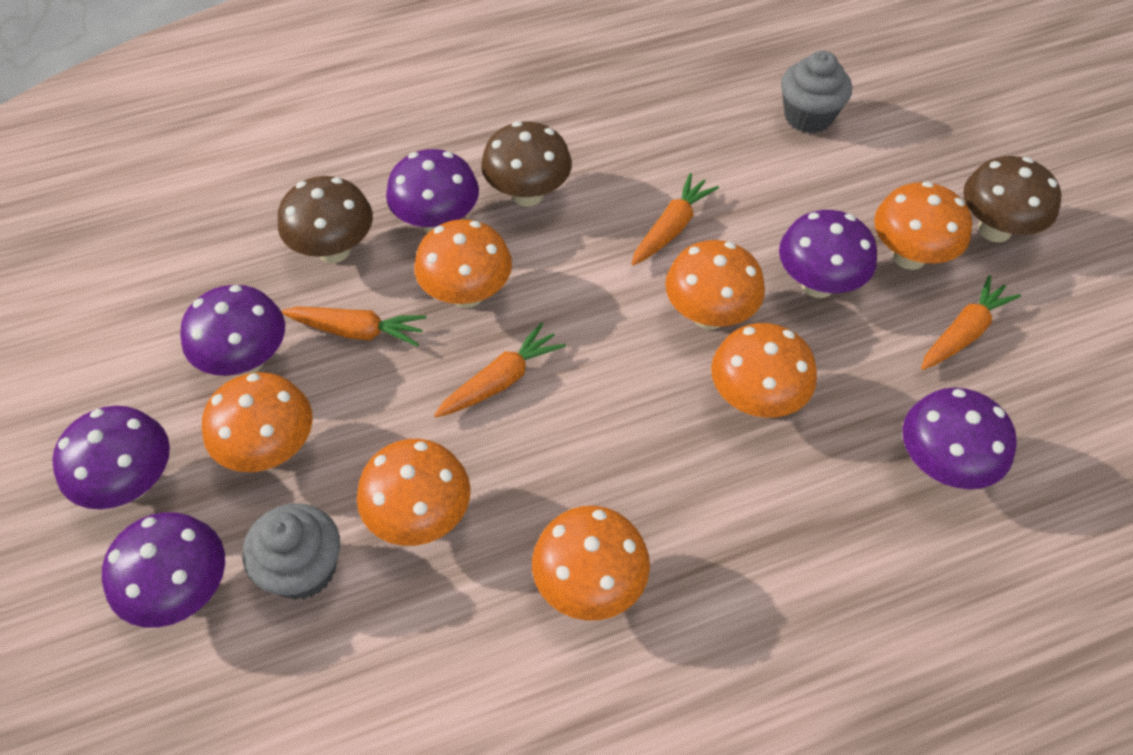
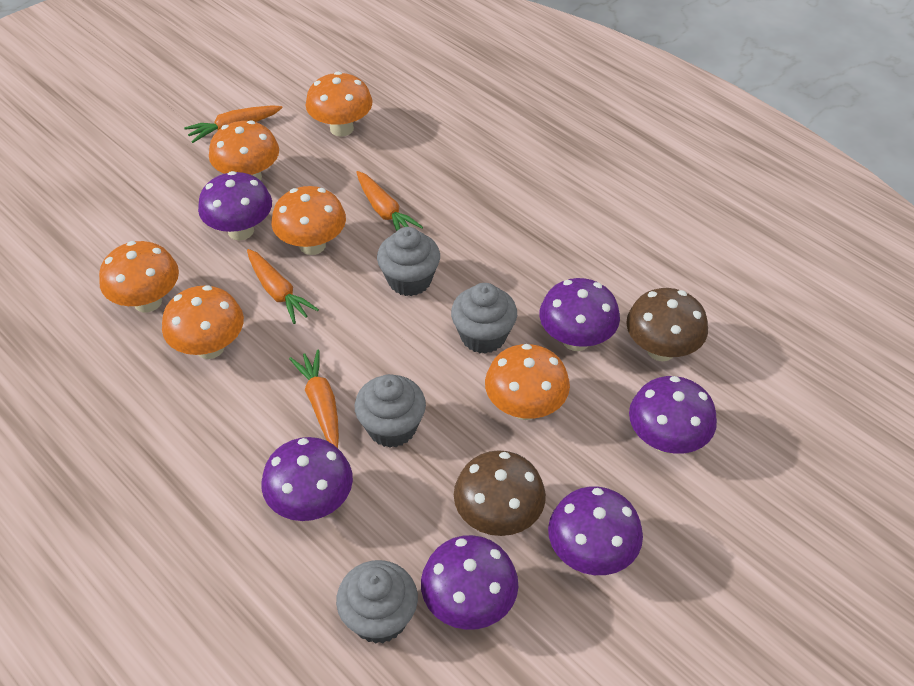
brown mushroom: 3 -> 2
grey cupcake: 2 -> 4
orange mushroom: 7 -> 6

